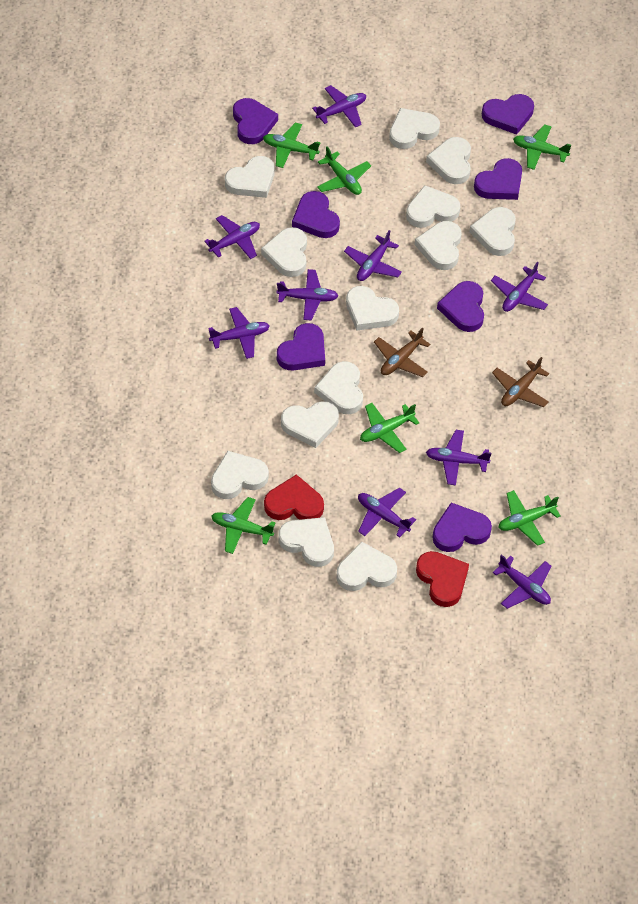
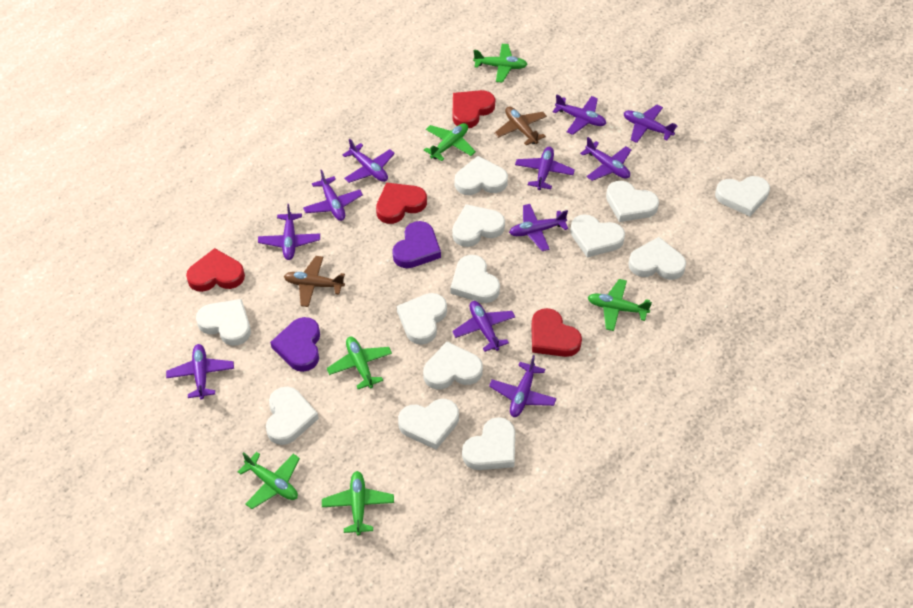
purple heart: 7 -> 2
purple plane: 9 -> 11
red heart: 2 -> 4

